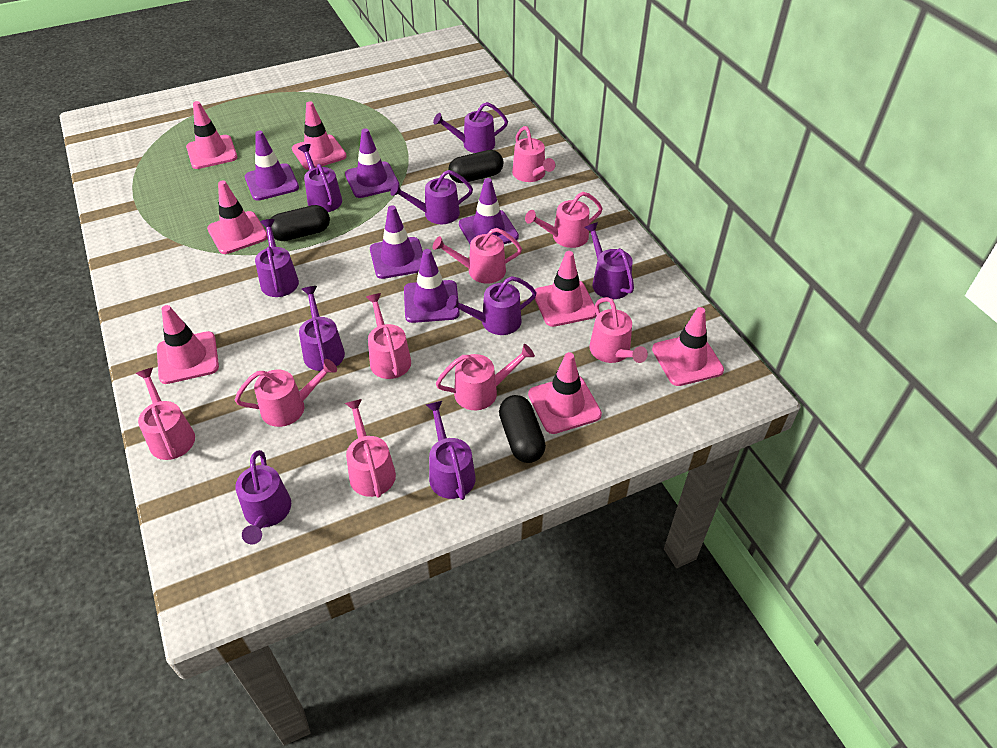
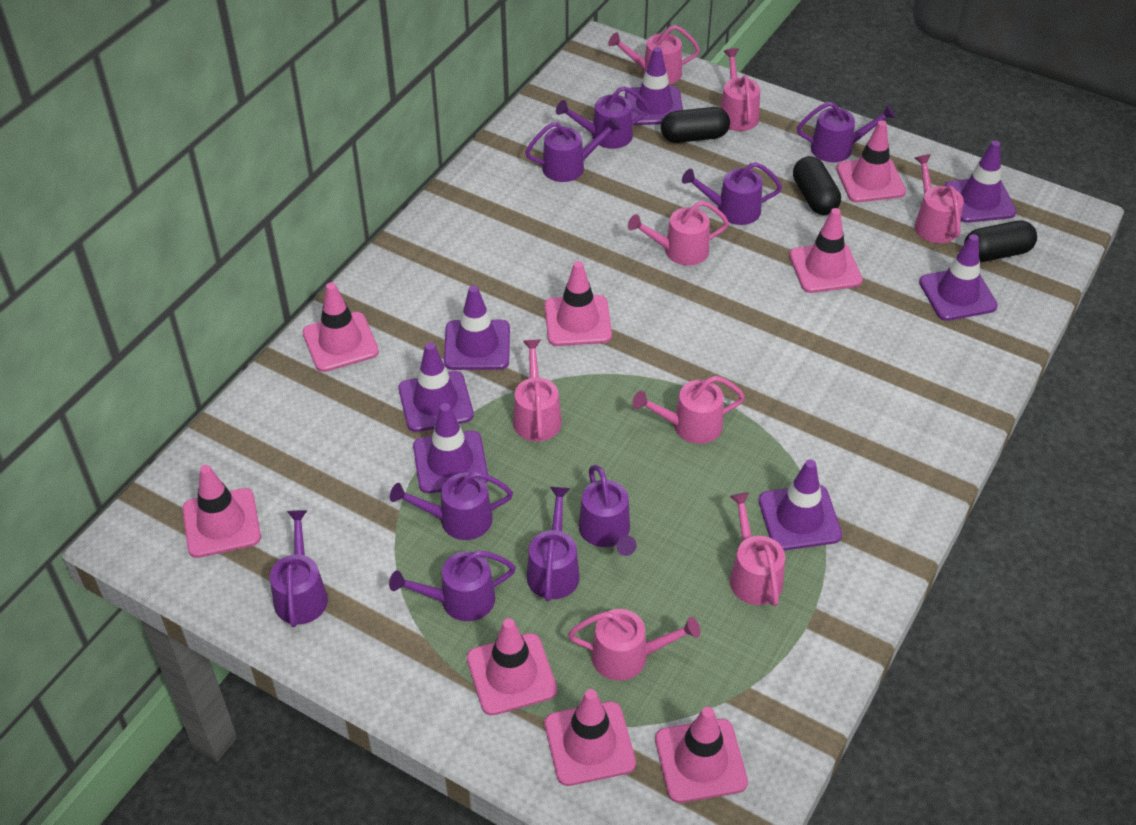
pink traffic cone: 7 -> 8
pink watering can: 9 -> 8
purple traffic cone: 5 -> 7

